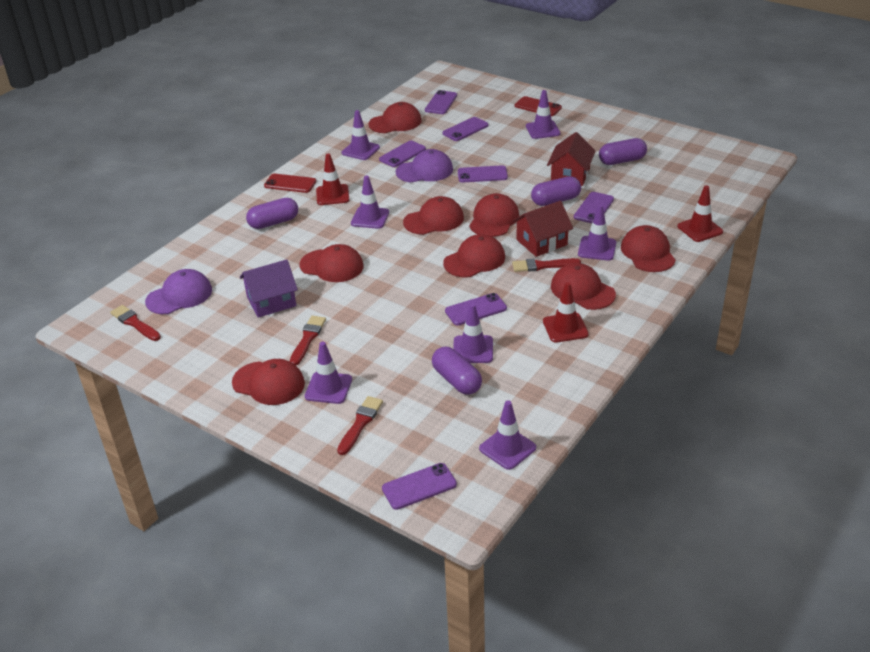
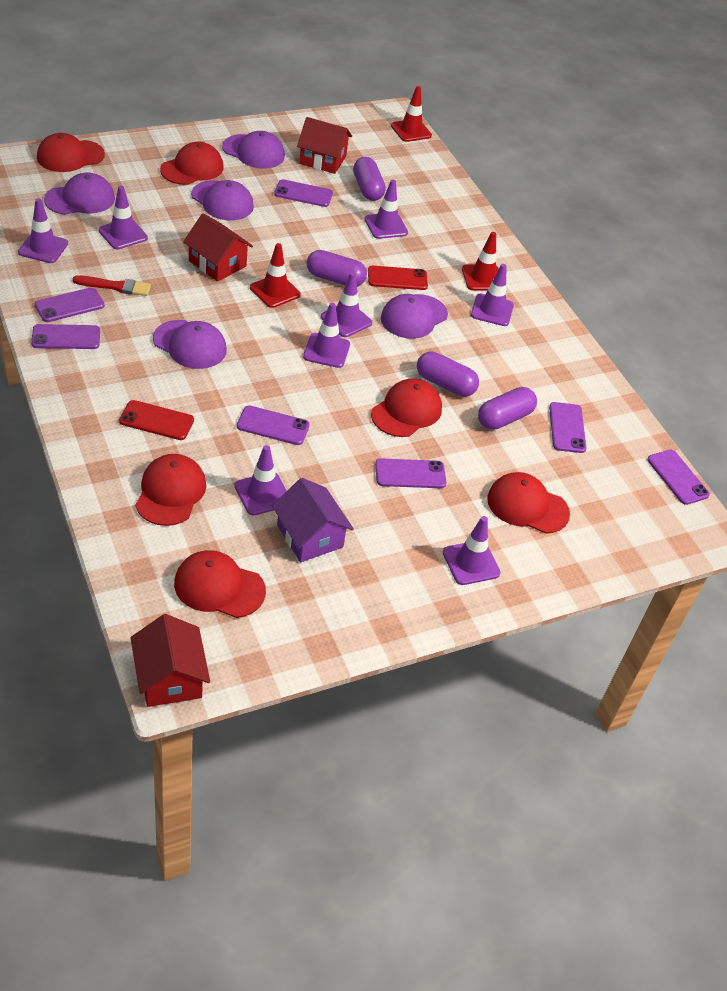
purple cap: 2 -> 5
purple traffic cone: 7 -> 8
red brush: 4 -> 1
red cap: 8 -> 6
red house: 2 -> 3

